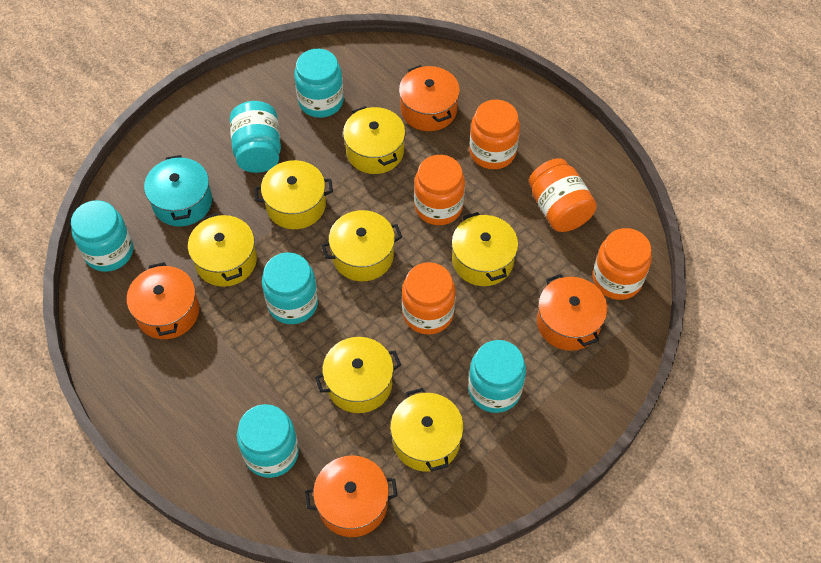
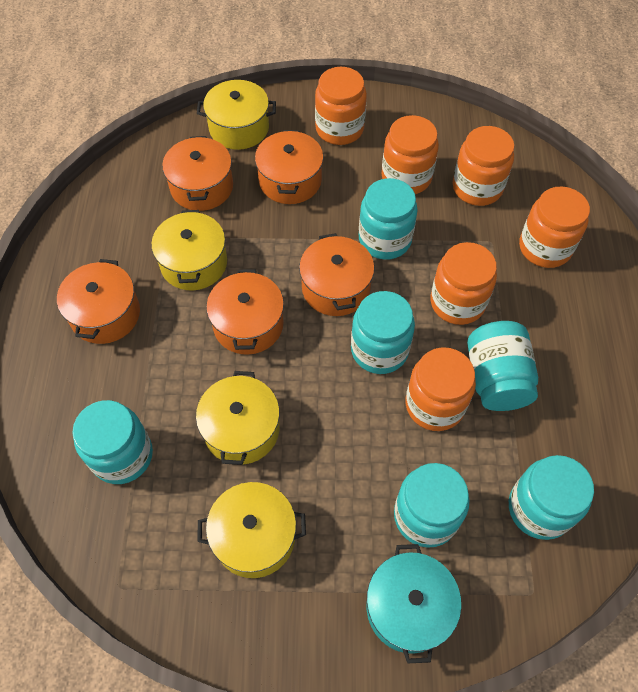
orange jar: 5 -> 6
orange pot: 4 -> 5
yellow pot: 7 -> 4

